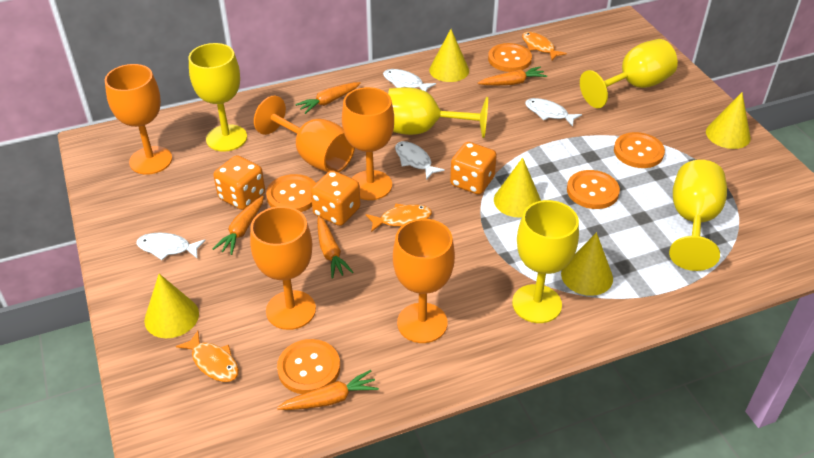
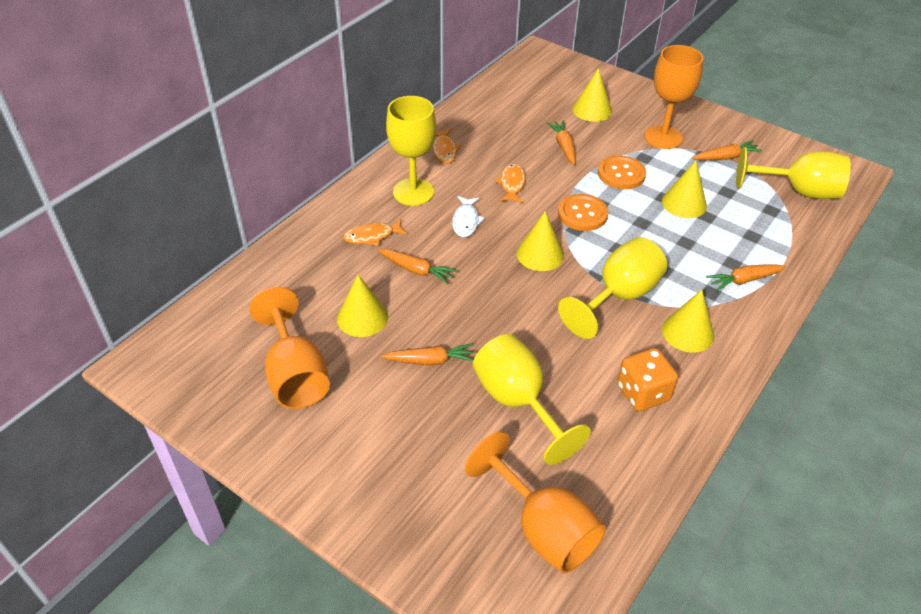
orange button: 5 -> 2
orange dice: 3 -> 1
orange goblet: 5 -> 3
white fish: 4 -> 1
yellow goblet: 5 -> 4

